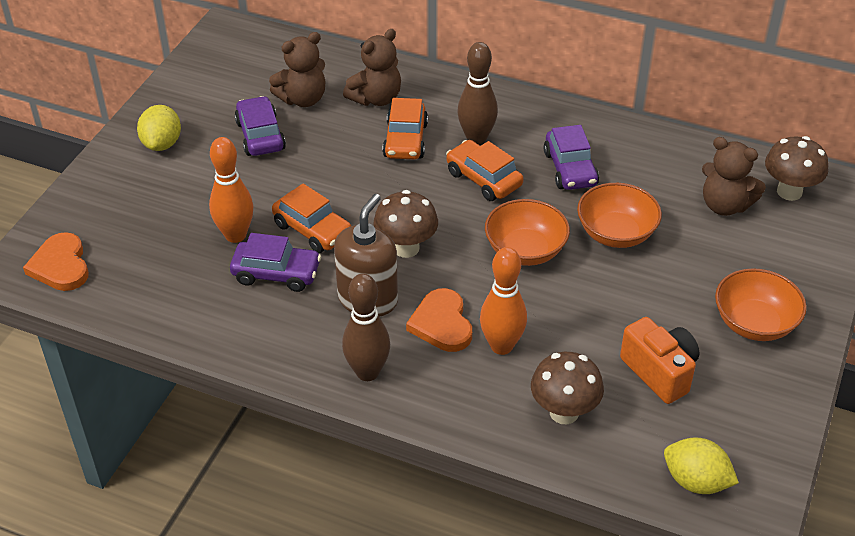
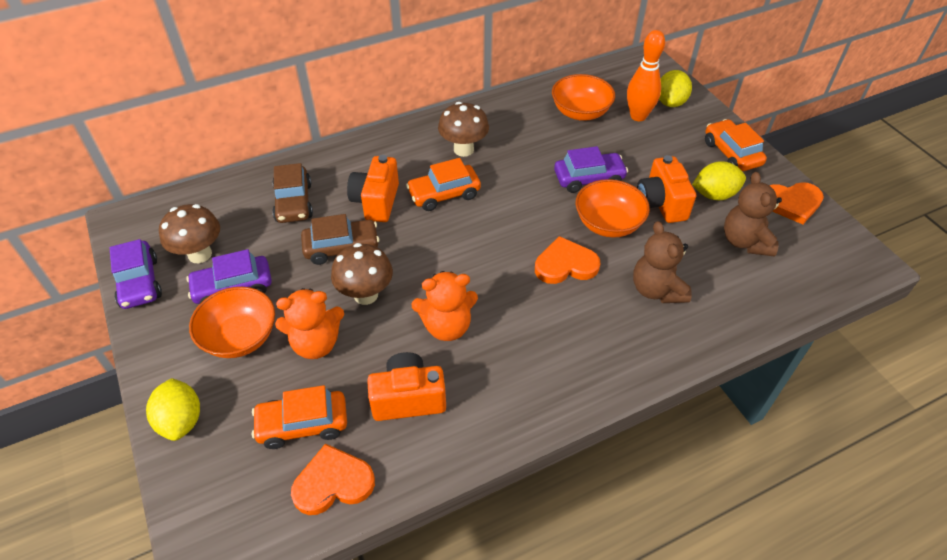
brown bowling pin: 2 -> 0
brown car: 0 -> 2
brown soap dispenser: 1 -> 0
brown teddy bear: 3 -> 2
orange bowling pin: 2 -> 1
orange camera: 1 -> 3
orange heart: 2 -> 3
orange teddy bear: 0 -> 2
yellow lemon: 2 -> 3

